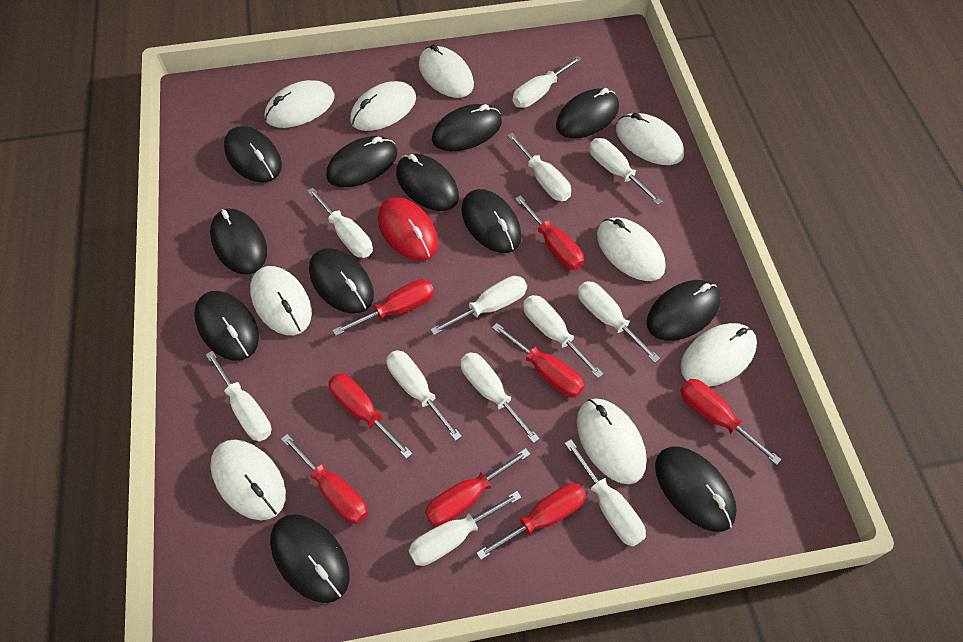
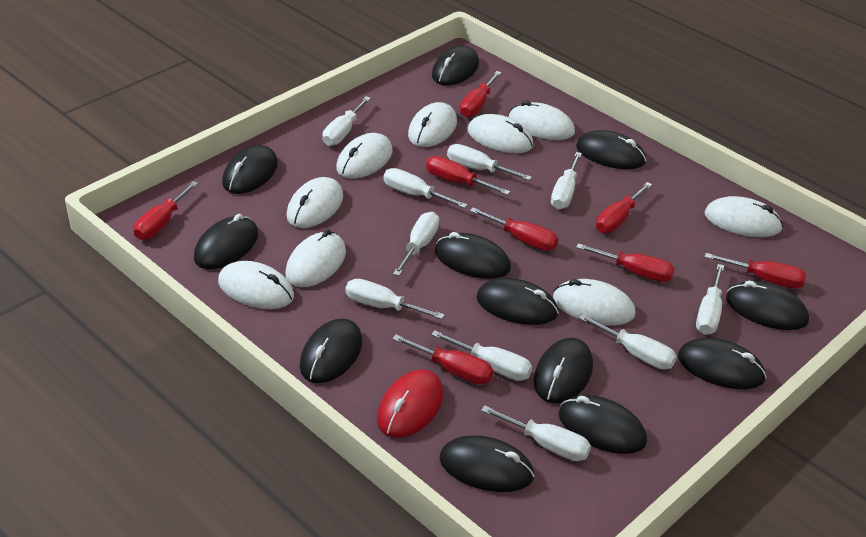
white screwdriver: 12 -> 10

